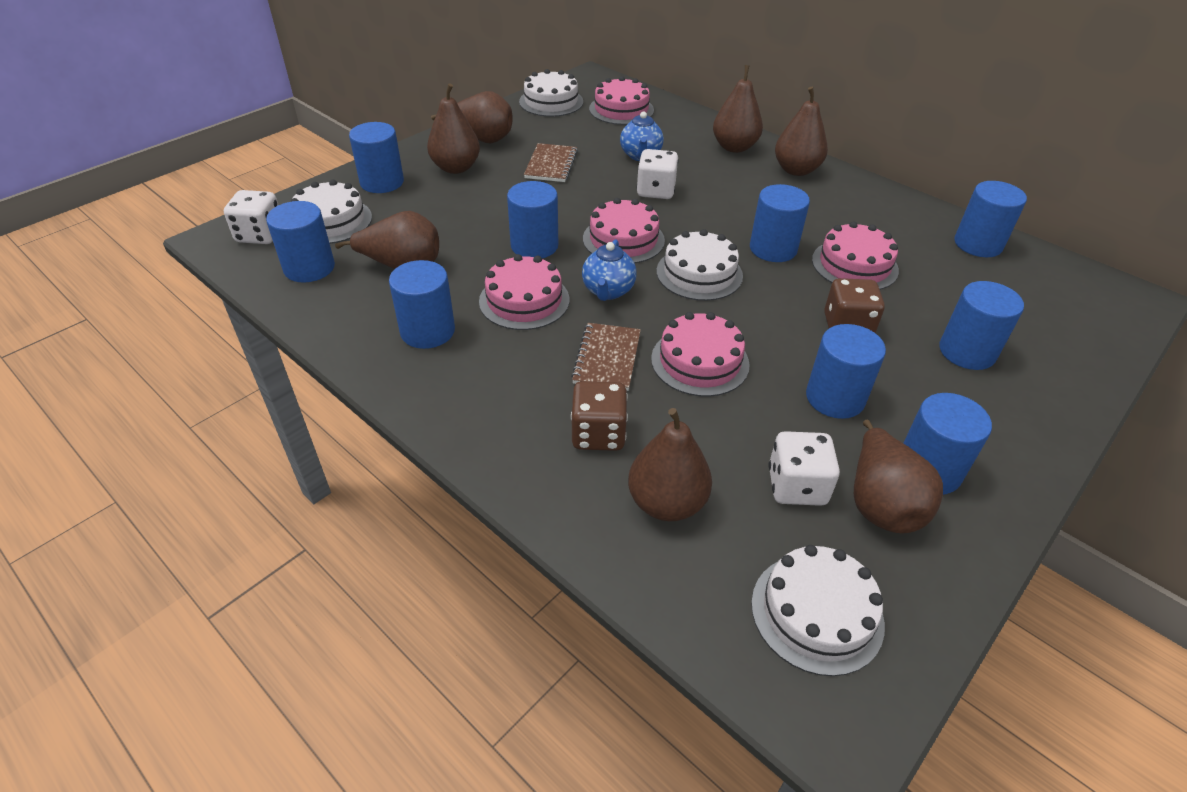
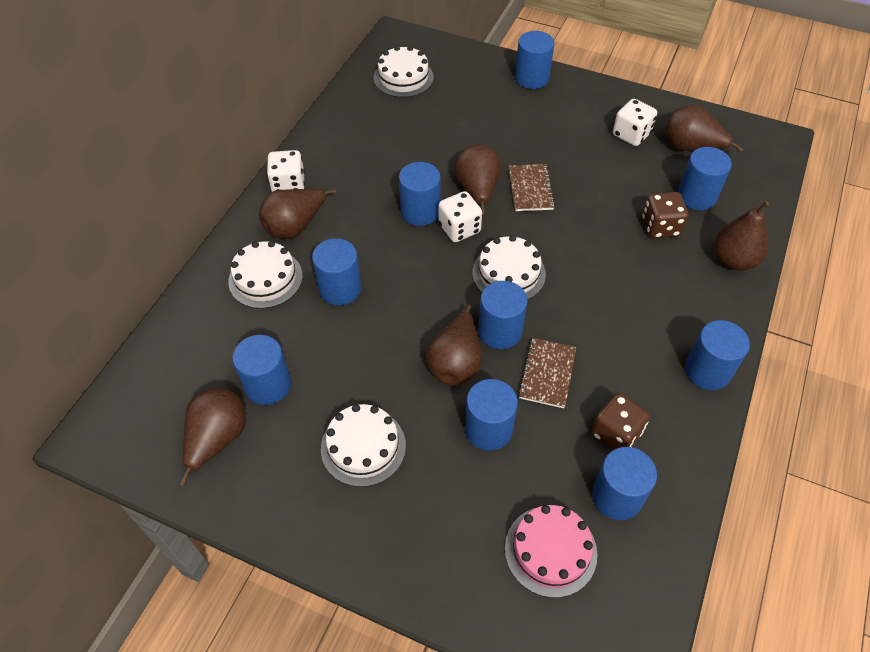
blue teapot: 2 -> 0
brown pear: 7 -> 6
pink cake: 5 -> 1

